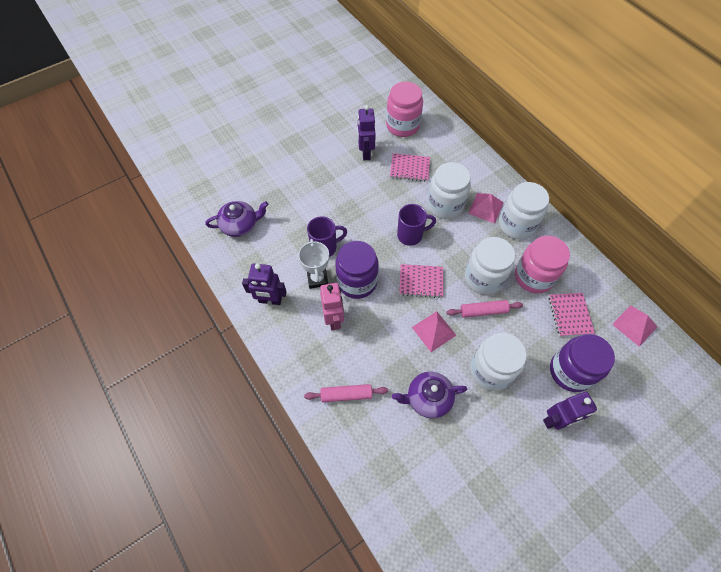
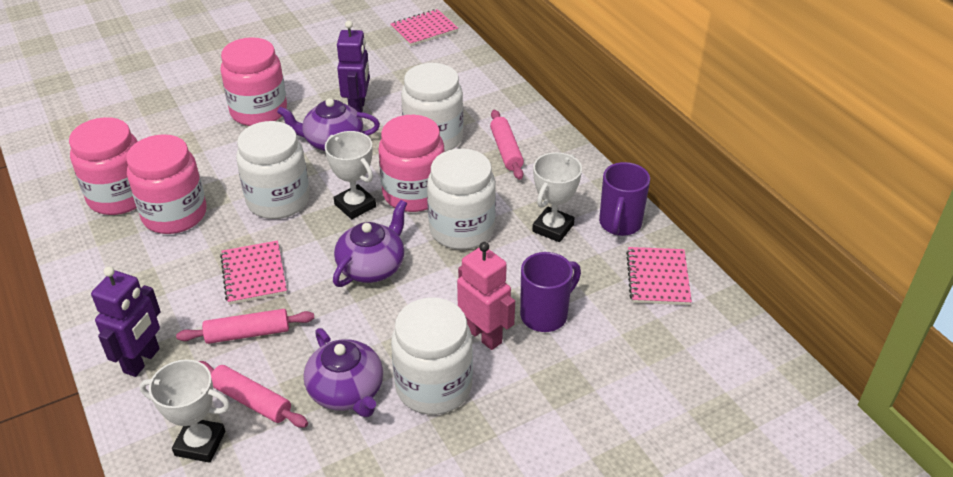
pink jar: 2 -> 4
pink pyramid: 3 -> 0
pink rolling pin: 2 -> 3
purple jar: 2 -> 0
purple robot: 3 -> 2
purple teapot: 2 -> 3
white trophy: 1 -> 3

